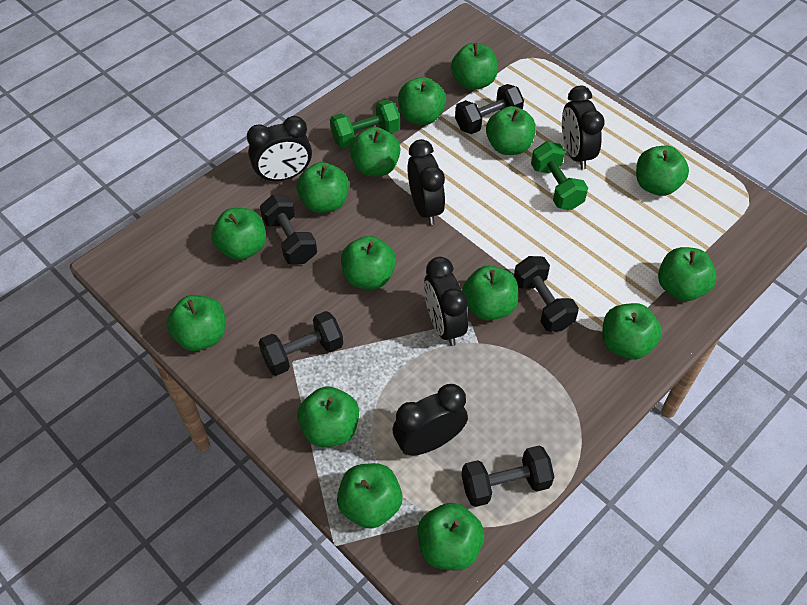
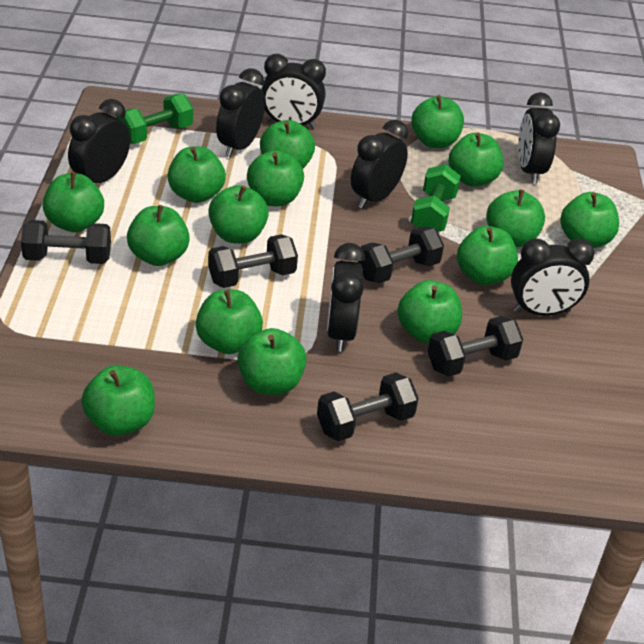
black clock: 5 -> 7

